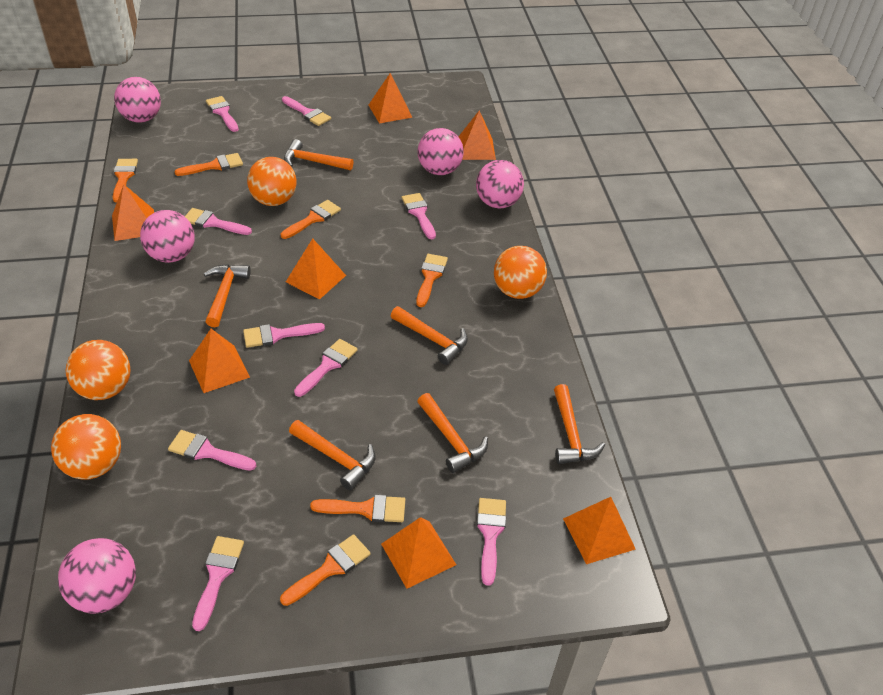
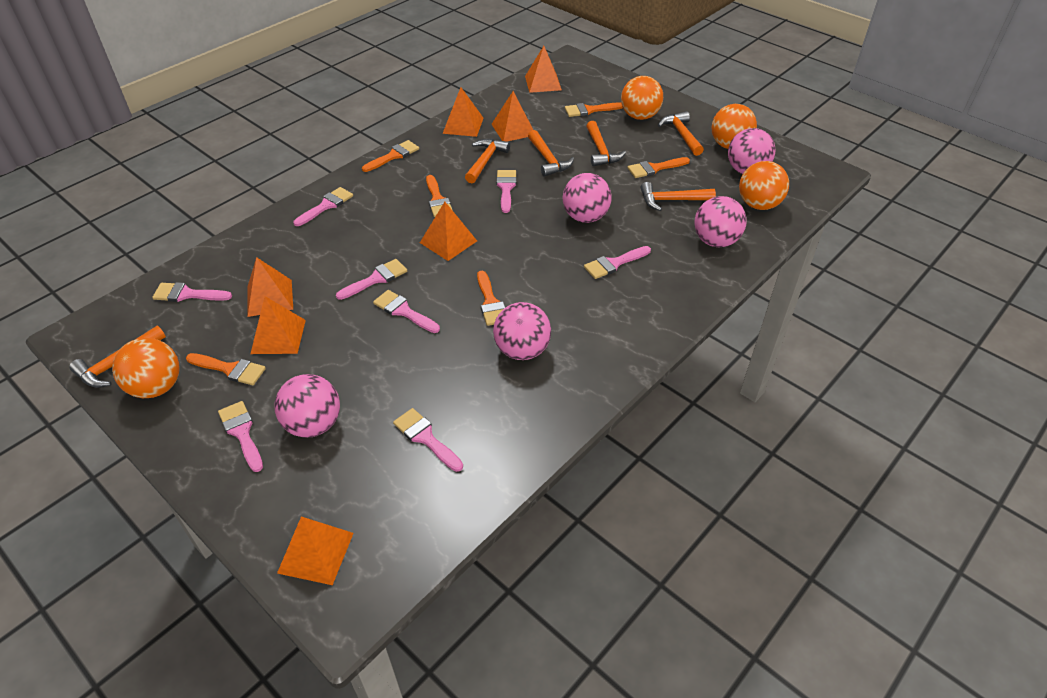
pink brush: 9 -> 8

